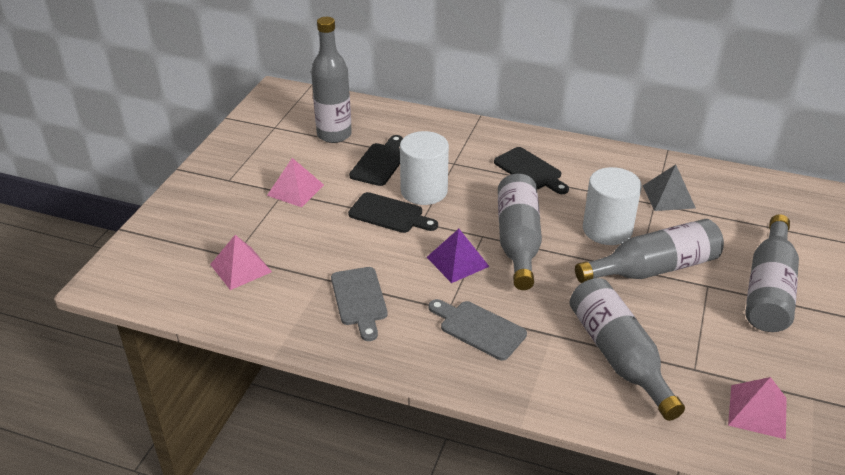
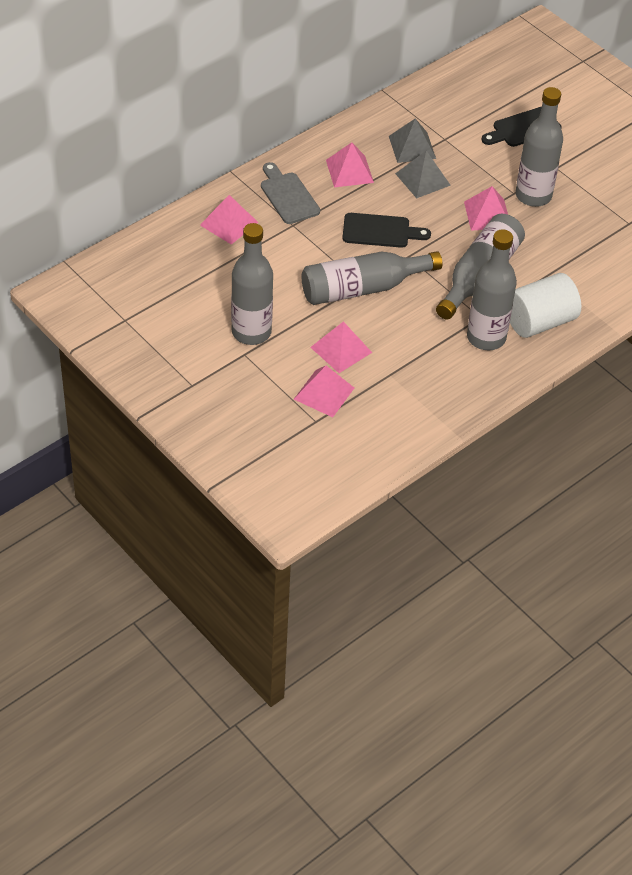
black cutting board: 3 -> 2
grey cutting board: 2 -> 1
grey pyramid: 1 -> 2
pink pyramid: 3 -> 5
purple pyramid: 1 -> 0
white cylinder: 2 -> 1

